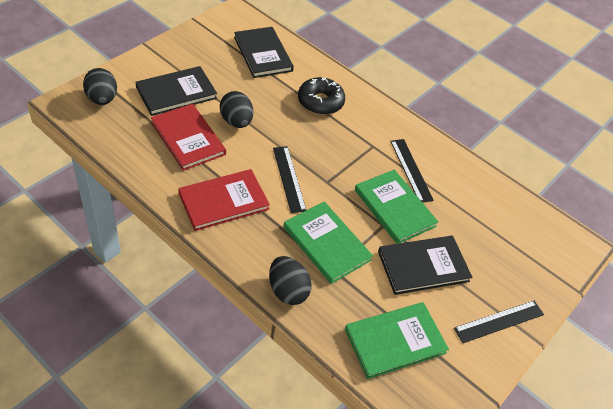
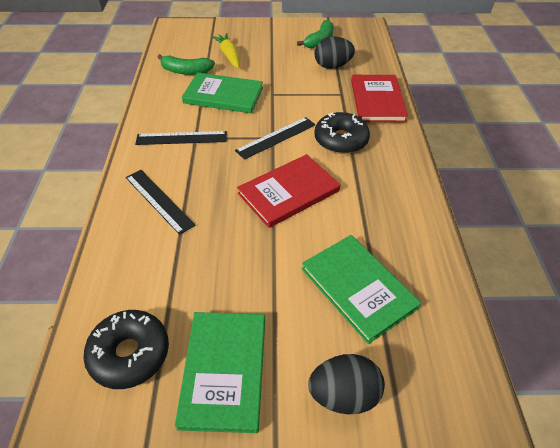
black book: 3 -> 0
black donut: 1 -> 2
black egg: 3 -> 2
green banana: 0 -> 2
yellow carrot: 0 -> 1

